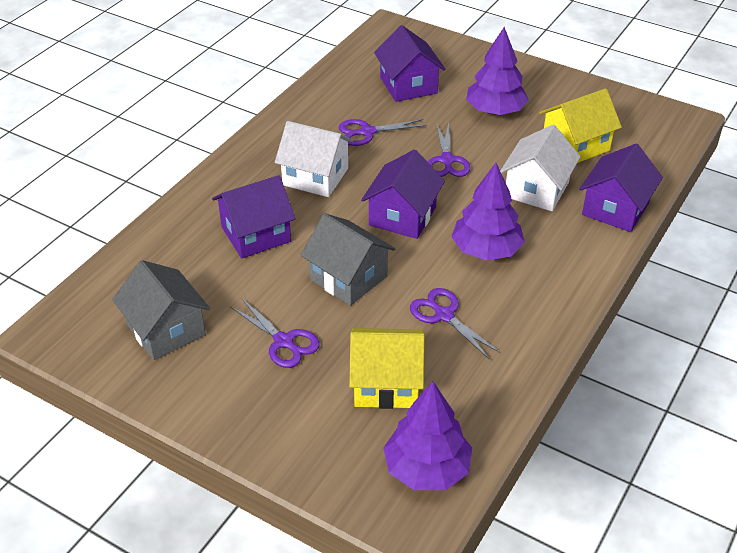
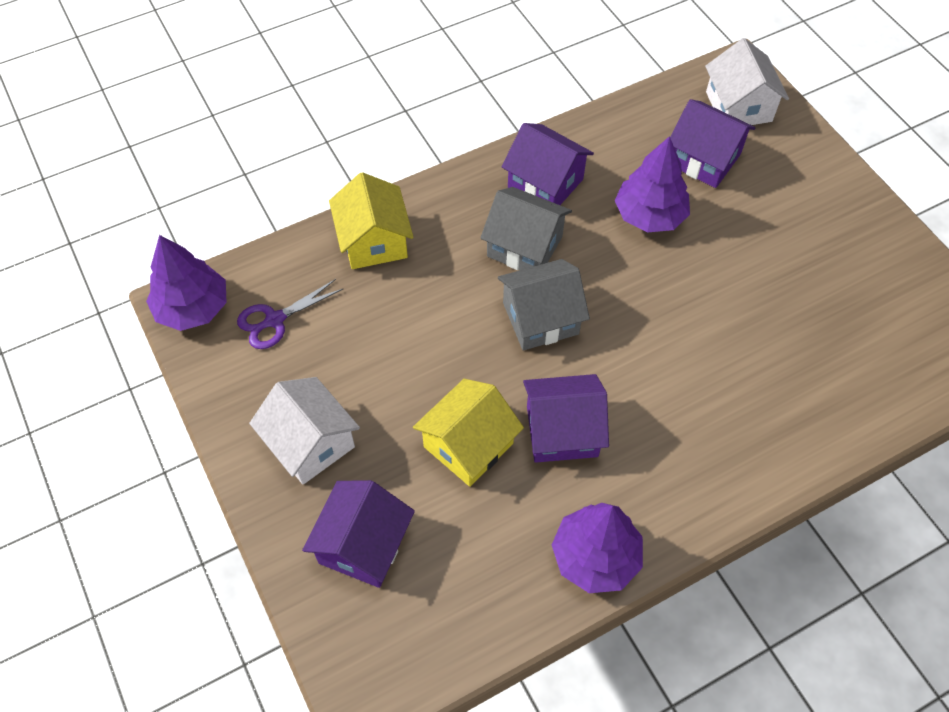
purple scissors: 4 -> 1

